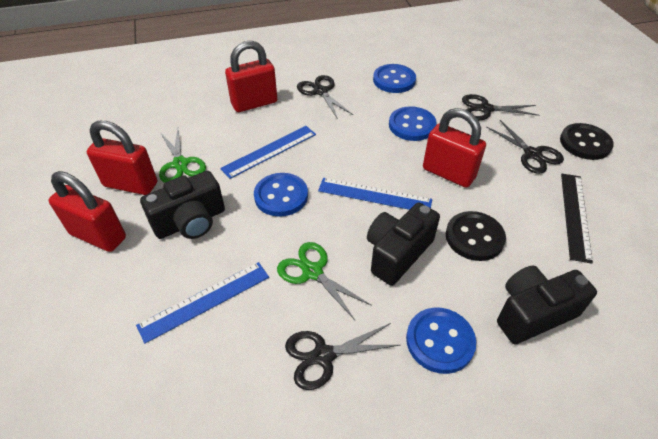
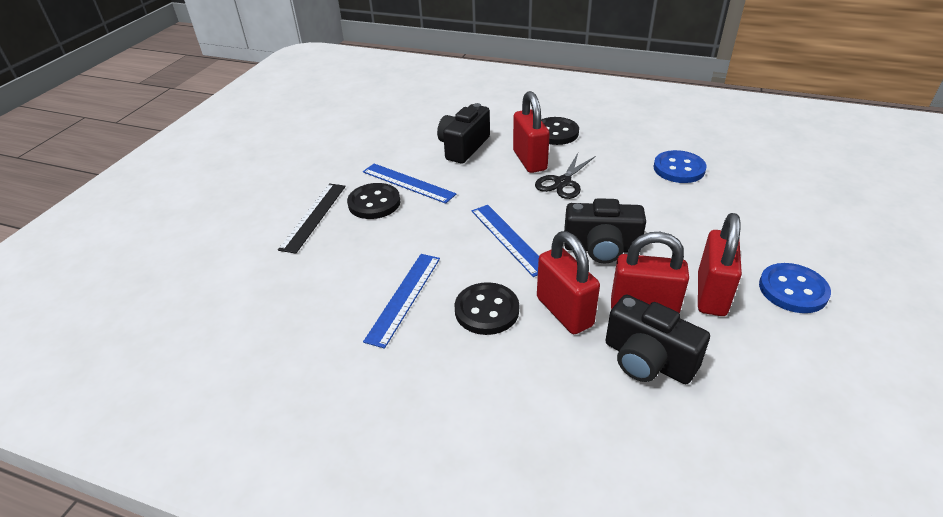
black button: 2 -> 3
black scissors: 4 -> 1
blue button: 4 -> 2
green scissors: 2 -> 0

